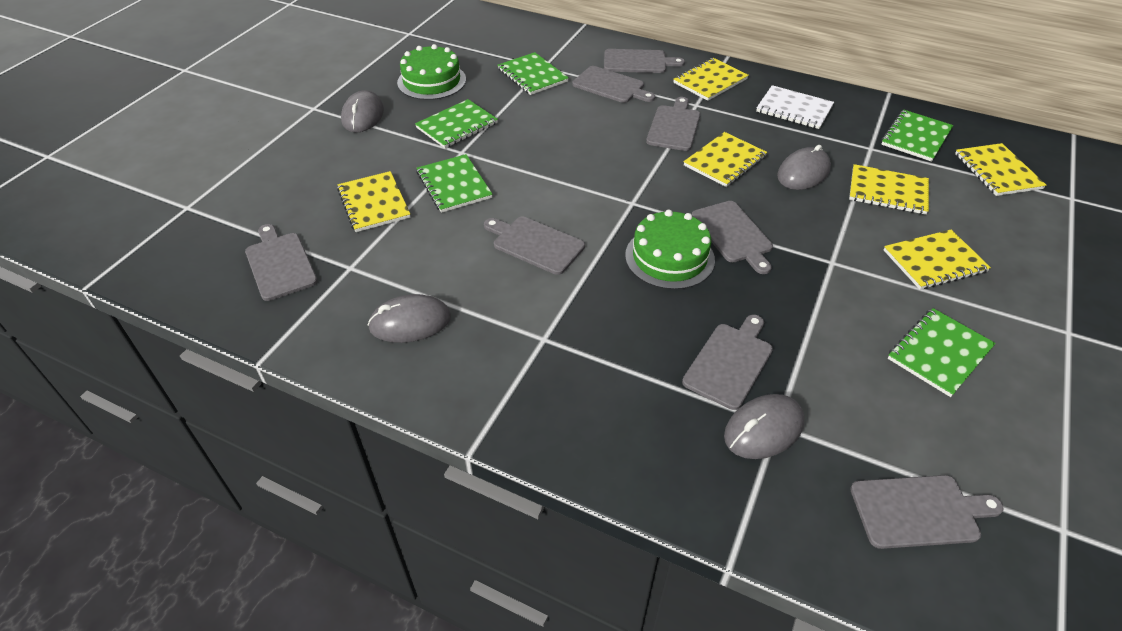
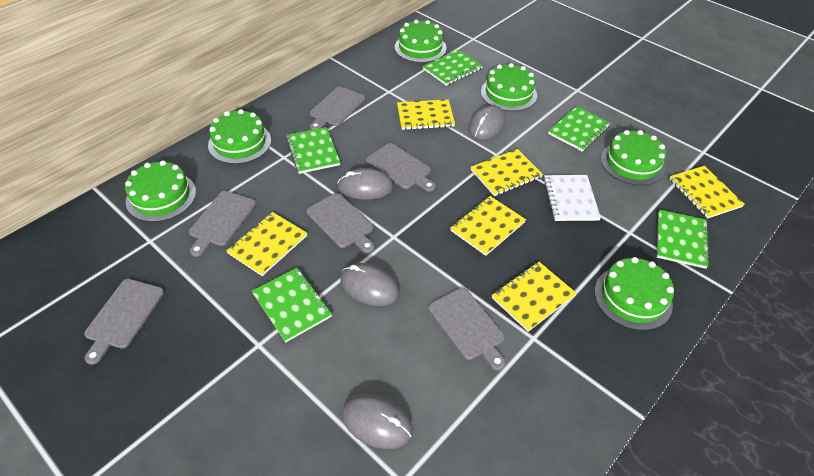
green cake: 2 -> 6
grey cutting board: 8 -> 6

